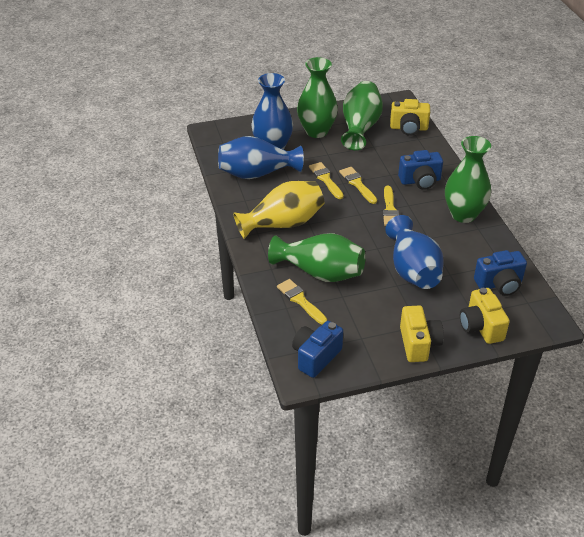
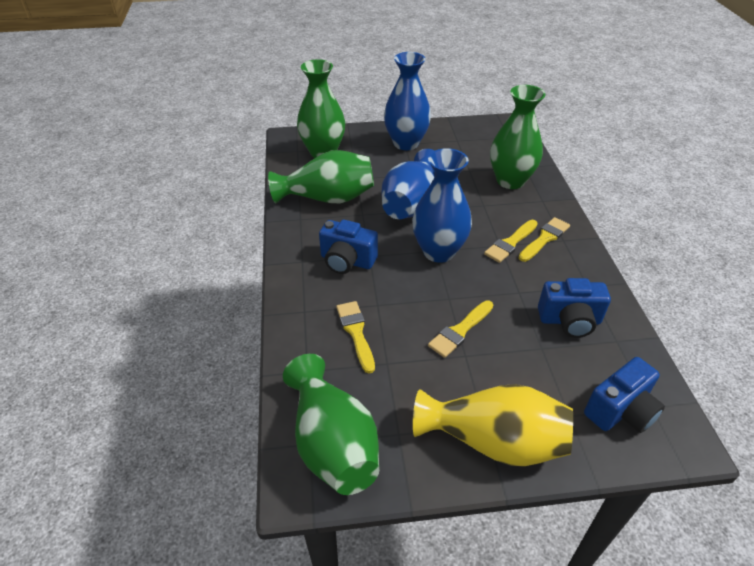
yellow camera: 3 -> 0

